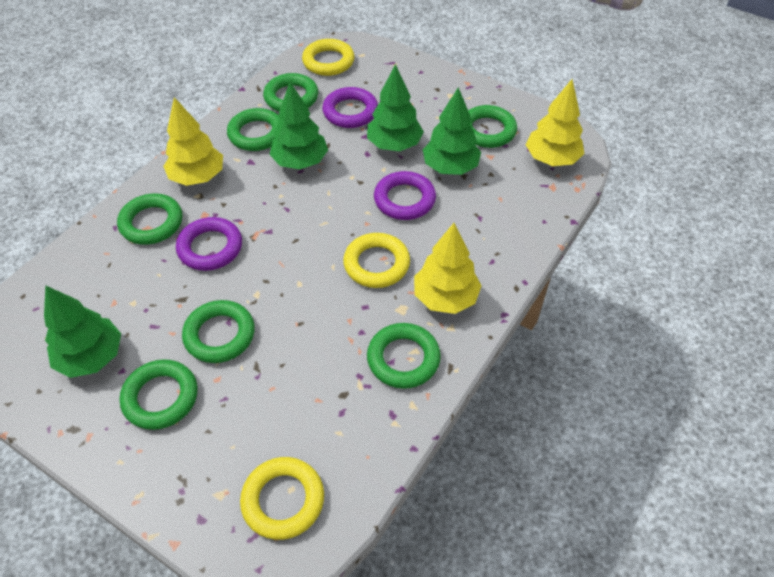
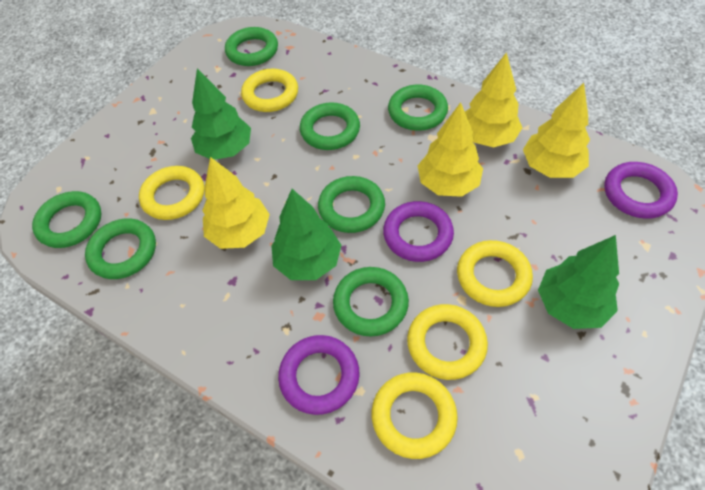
green tree: 4 -> 3
yellow ring: 3 -> 5
yellow tree: 3 -> 4

